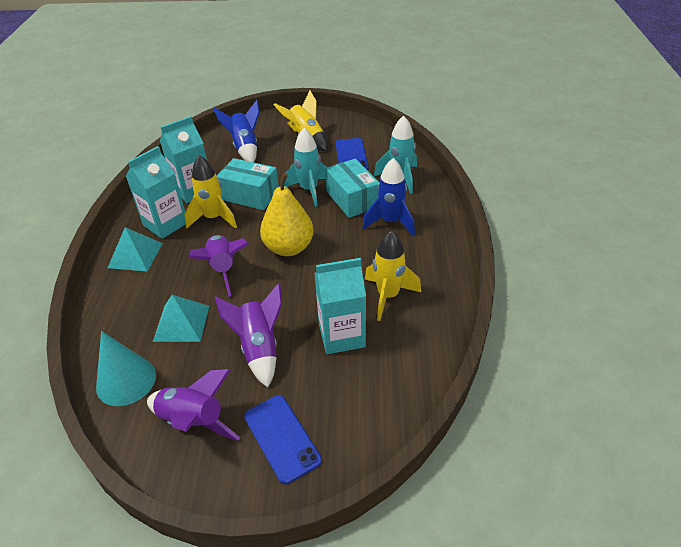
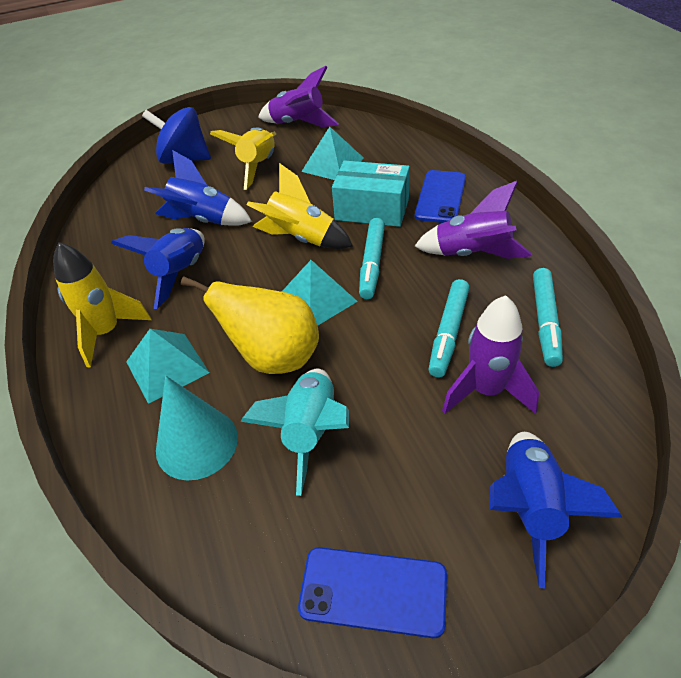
blue rocket: 2 -> 3
blue spinning top: 0 -> 1
turquoise box: 2 -> 1
turquoise carton: 3 -> 0
turquoise marker: 0 -> 3
turquoise pyramid: 2 -> 3
turquoise rocket: 2 -> 1

